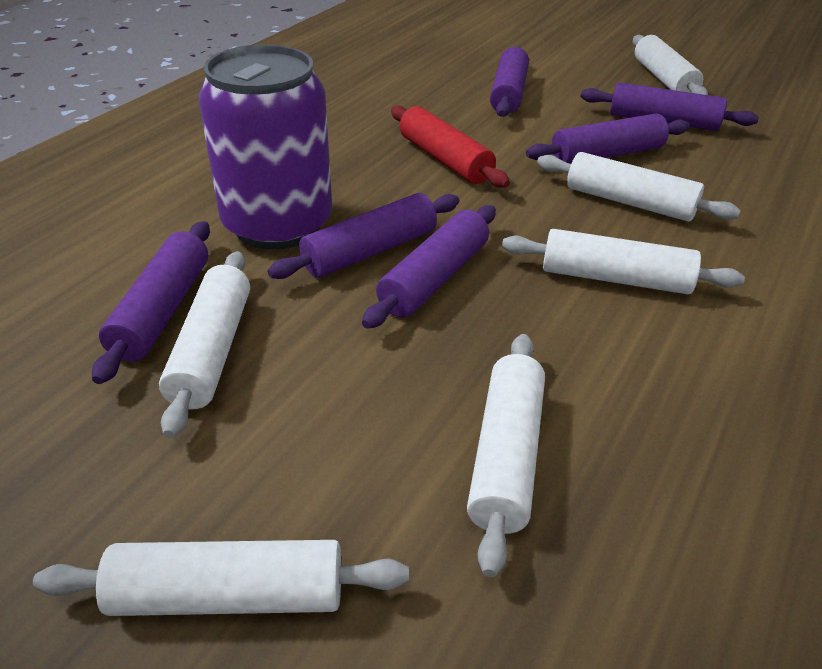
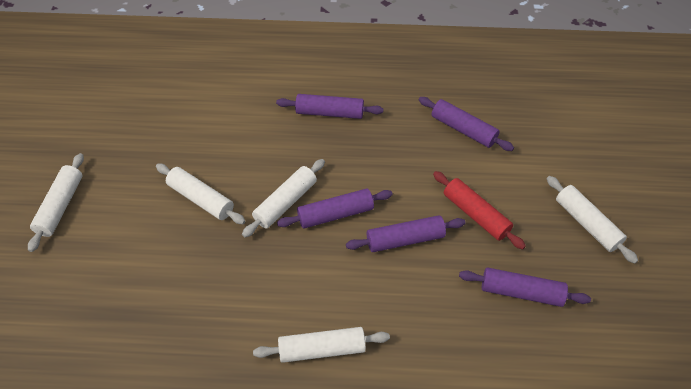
purple can: 1 -> 0
purple rolling pin: 6 -> 5
white rolling pin: 6 -> 5

